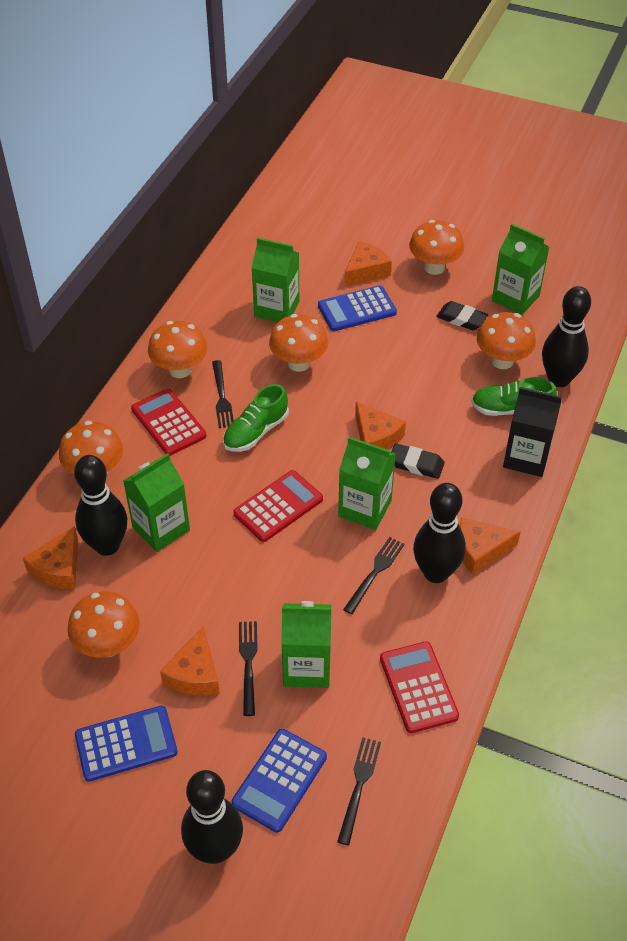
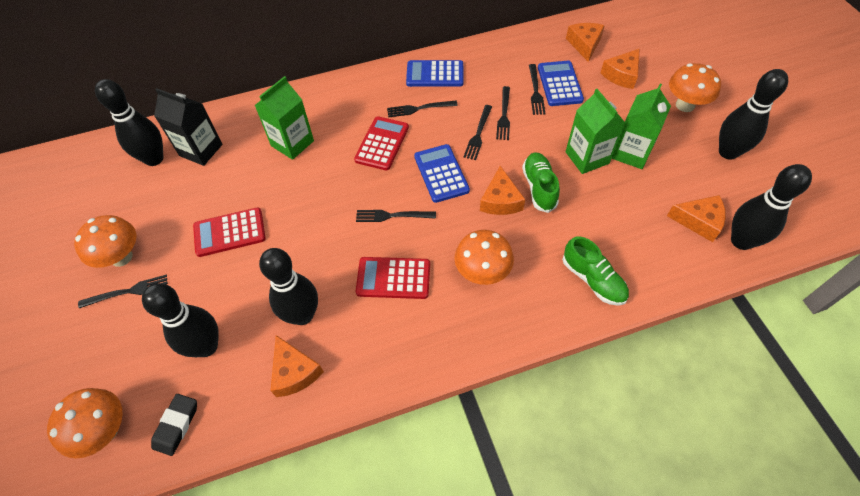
black bowling pin: 4 -> 5
black eraser: 2 -> 1
black fork: 4 -> 6
green carton: 5 -> 3
orange mushroom: 6 -> 4

